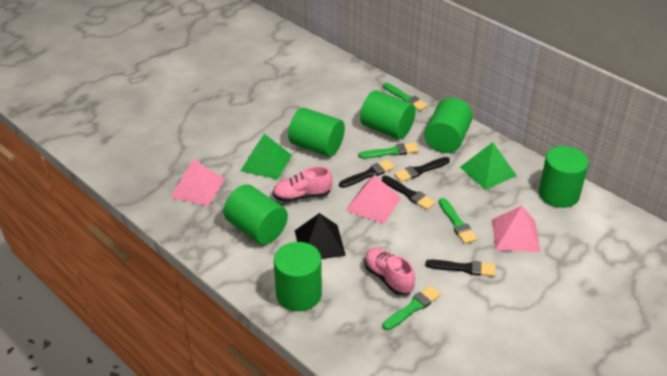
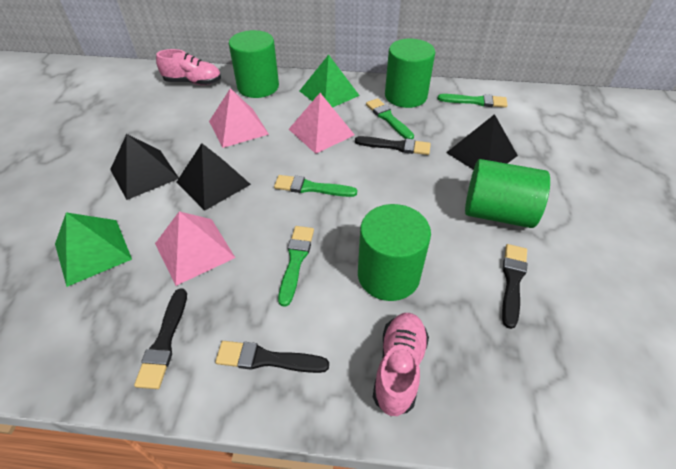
black pyramid: 1 -> 3
green cylinder: 6 -> 4

